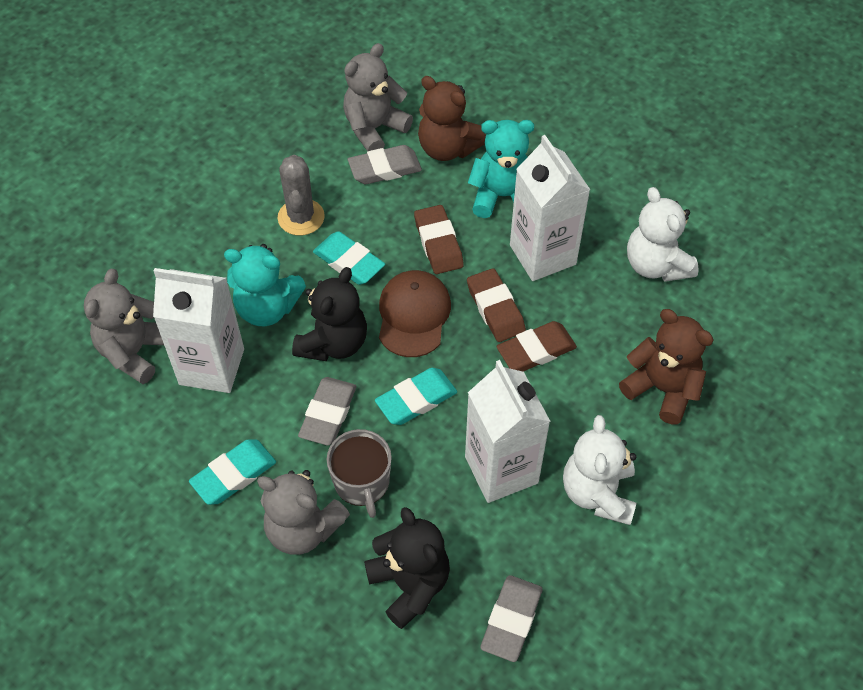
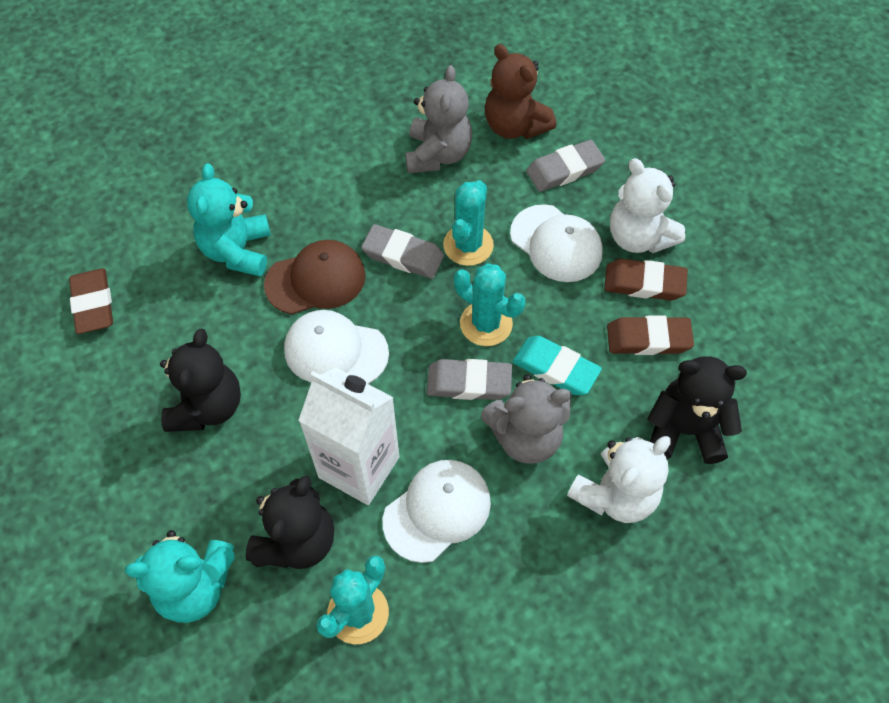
black teddy bear: 2 -> 3
brown teddy bear: 2 -> 1
grey cactus: 1 -> 0
grey mug: 1 -> 0
grey teddy bear: 3 -> 2
turquoise cactus: 0 -> 3
turquoise eraser: 3 -> 1
white cap: 0 -> 3
white carton: 3 -> 1

